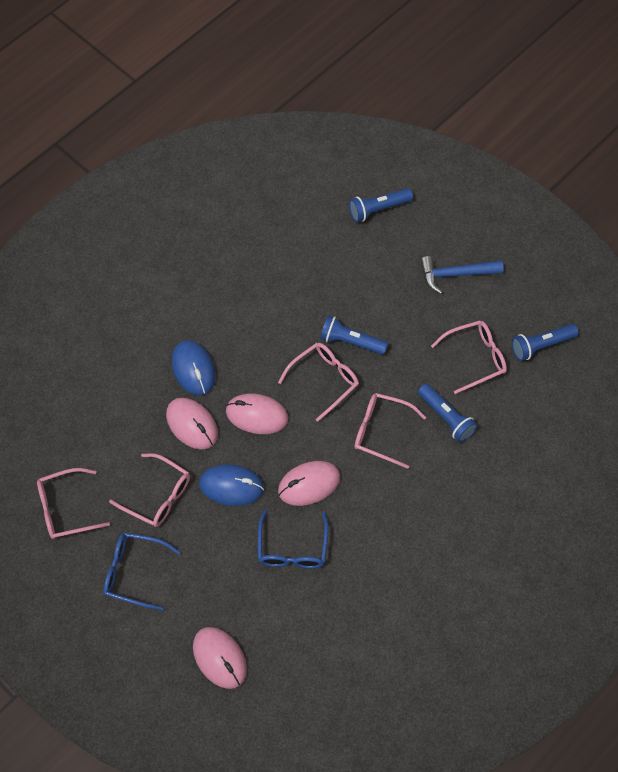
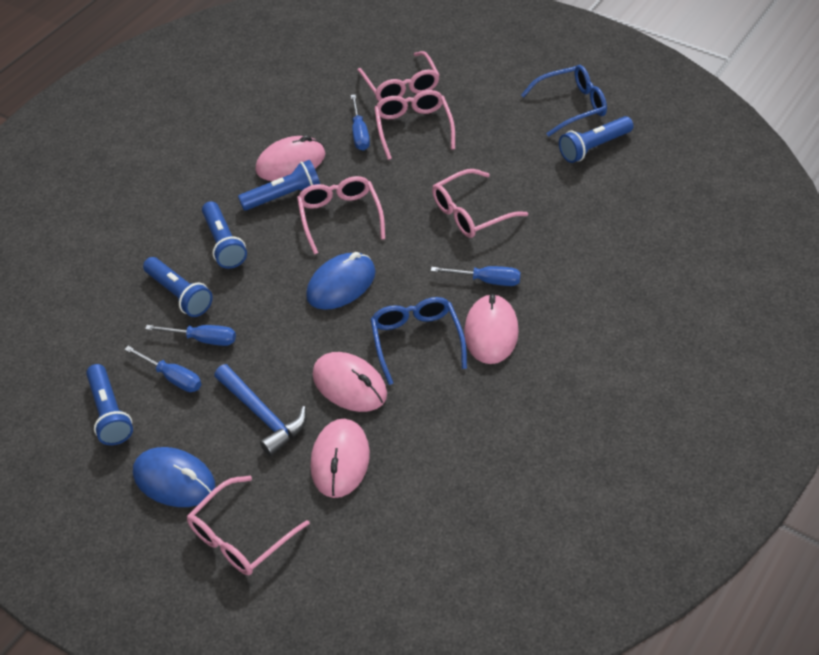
blue flashlight: 4 -> 5
blue screwdriver: 0 -> 4

